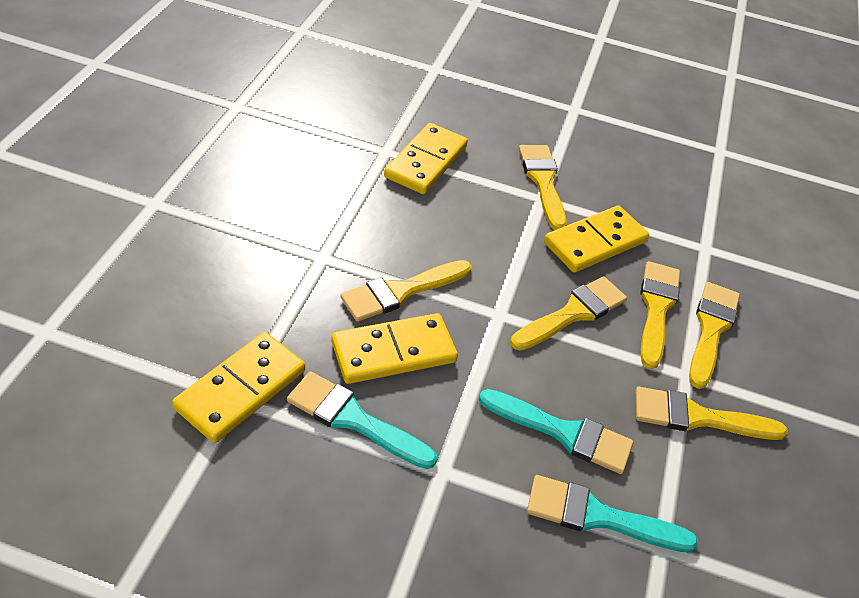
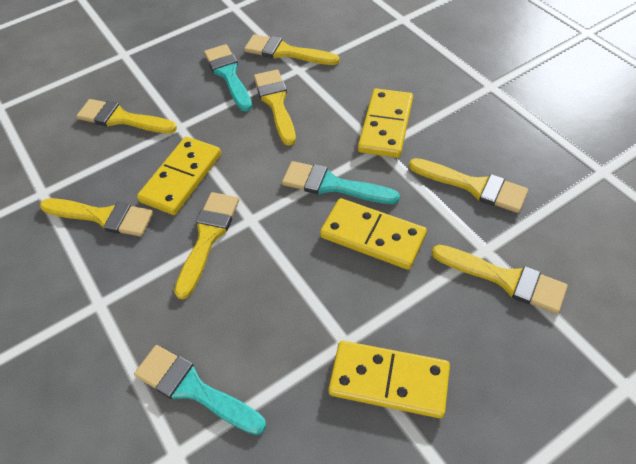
yellow brush: 6 -> 7

